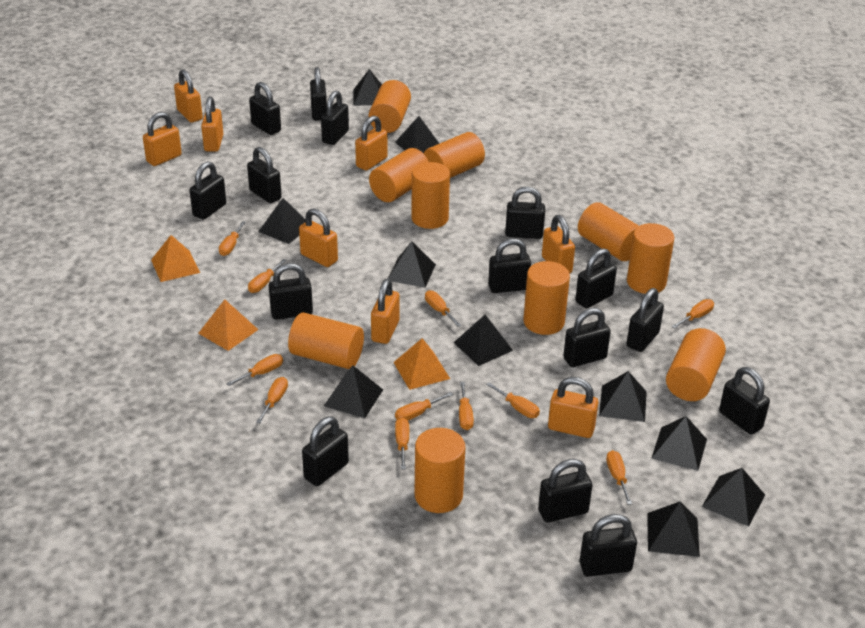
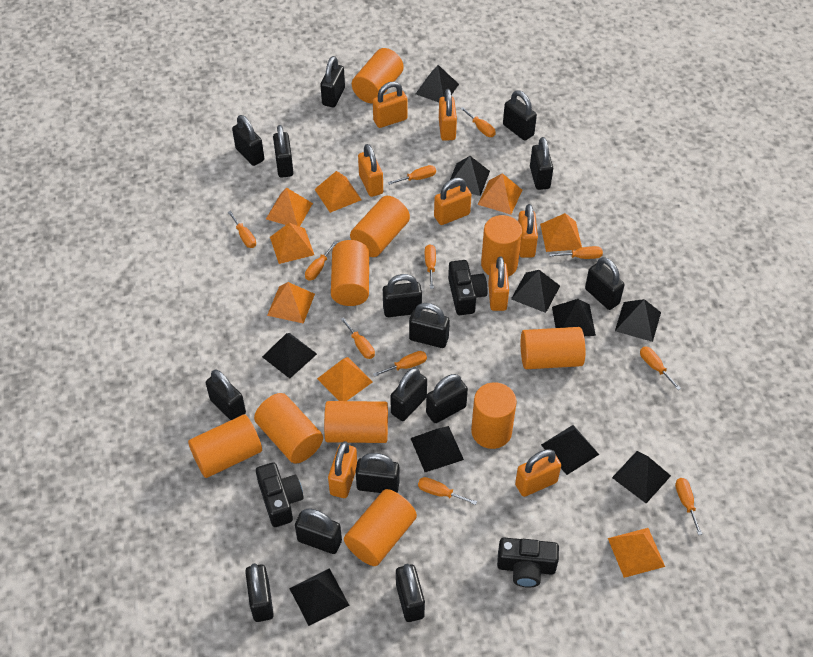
black camera: 0 -> 3
orange pyramid: 3 -> 8

